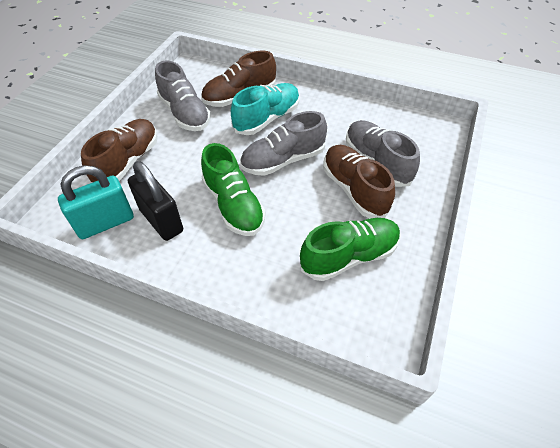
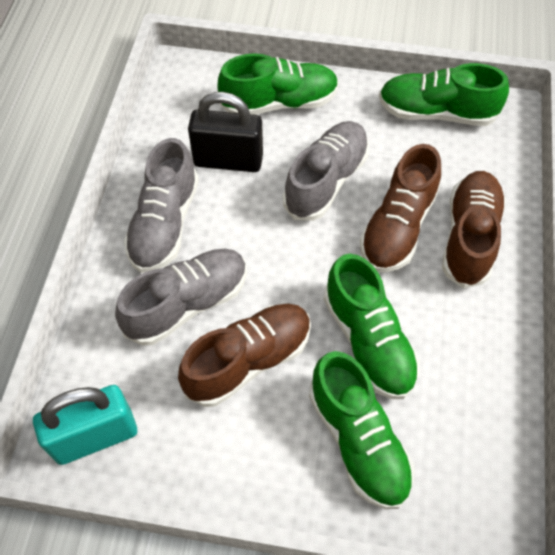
green shoe: 2 -> 4
turquoise shoe: 1 -> 0

